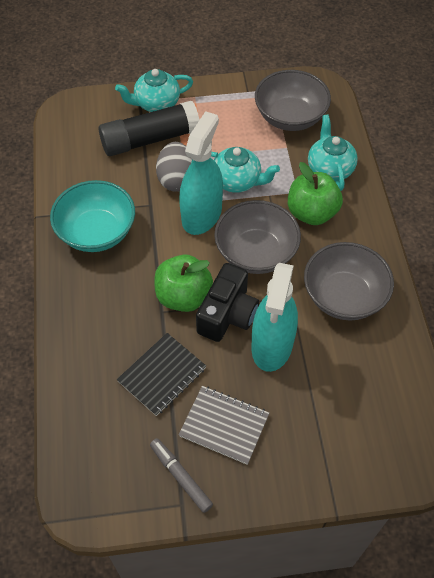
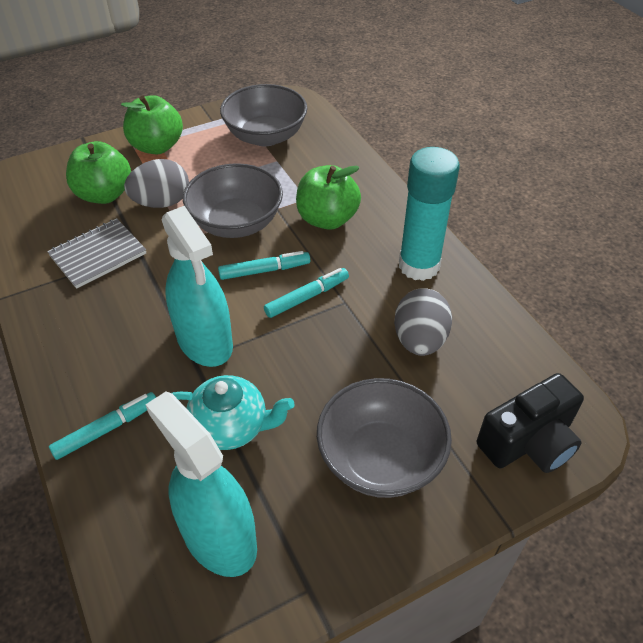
black glue stick: 1 -> 0
black notebook: 1 -> 0
green apple: 2 -> 3
grey egg: 1 -> 2
grey marker: 1 -> 0
turquoise bowl: 1 -> 0
turquoise glue stick: 0 -> 1
turquoise marker: 0 -> 3
turquoise teapot: 3 -> 1

